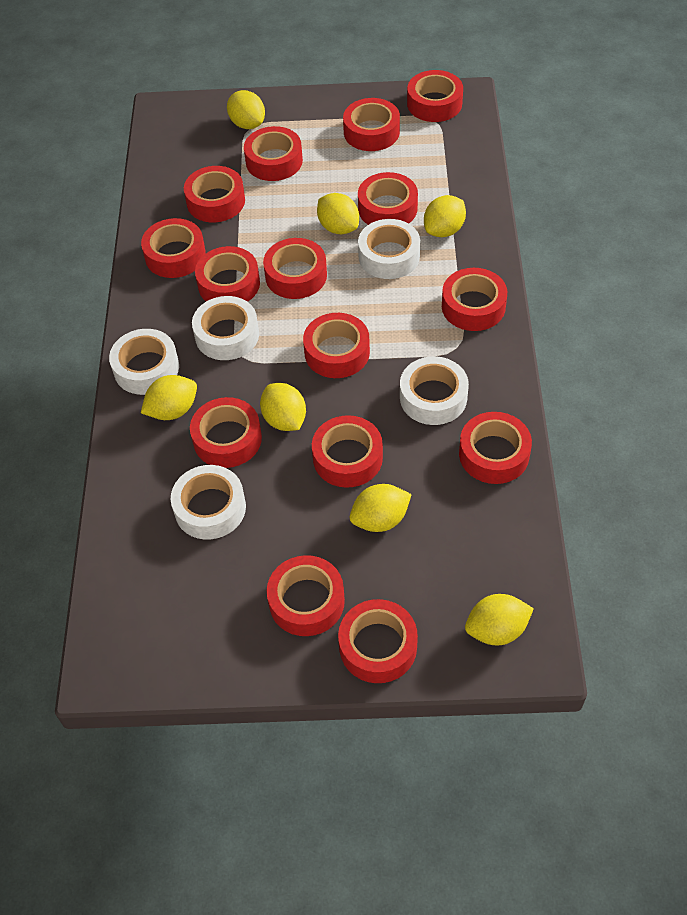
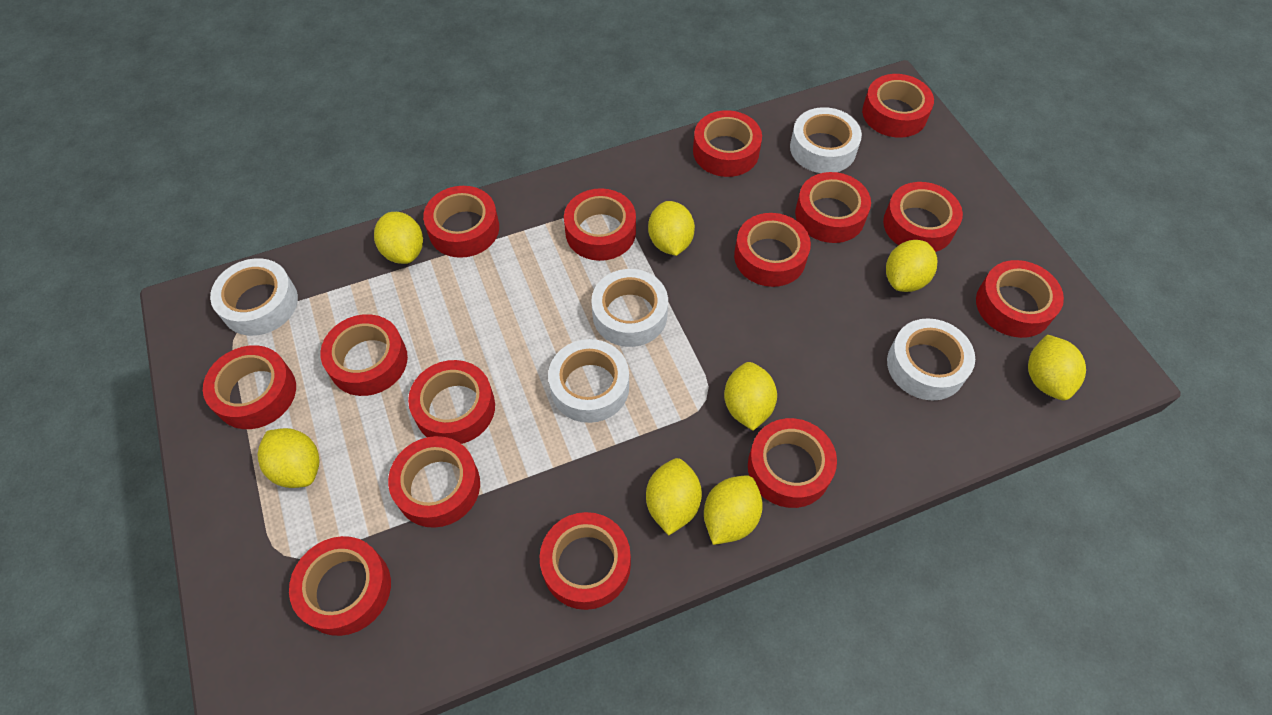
yellow lemon: 7 -> 8

